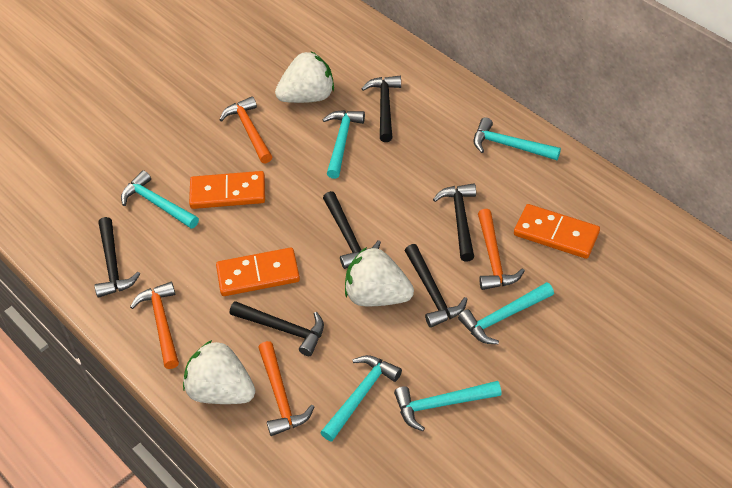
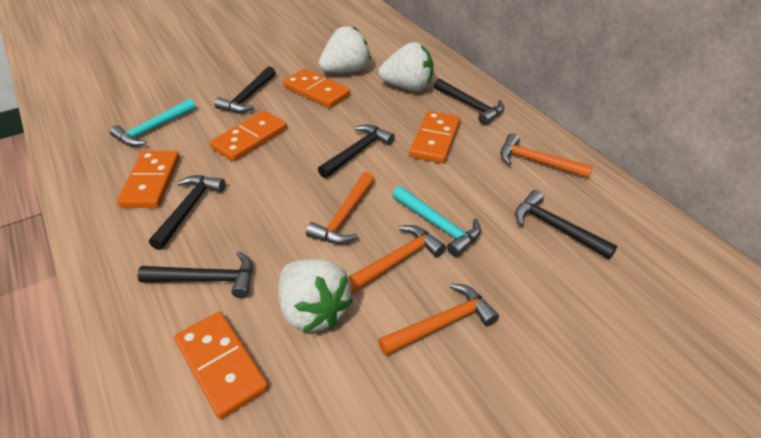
orange domino: 3 -> 5
turquoise hammer: 6 -> 2

